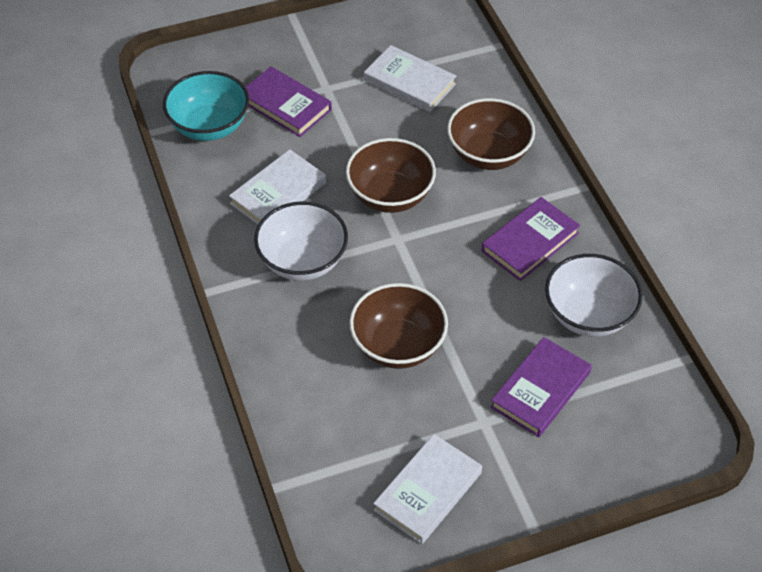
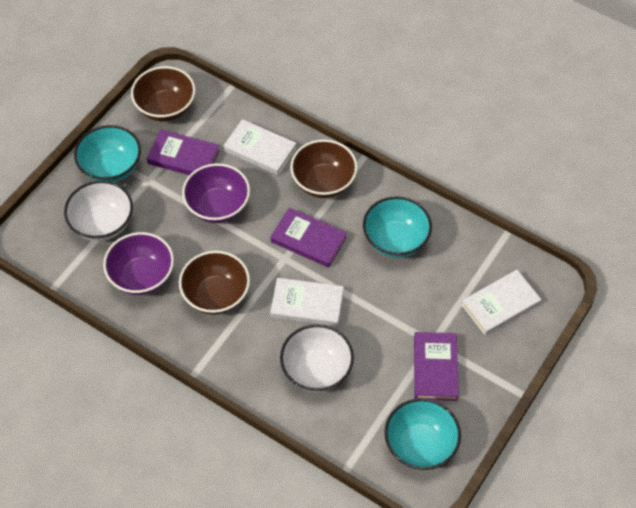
purple bowl: 0 -> 2
turquoise bowl: 1 -> 3

